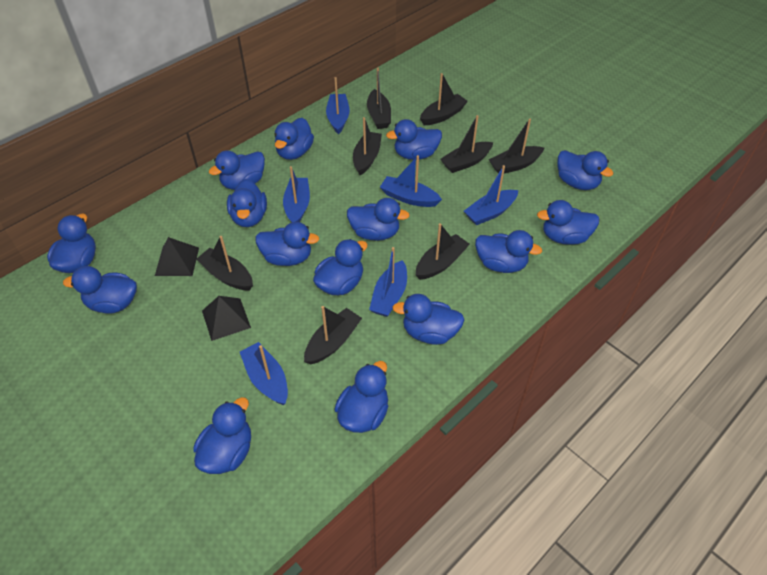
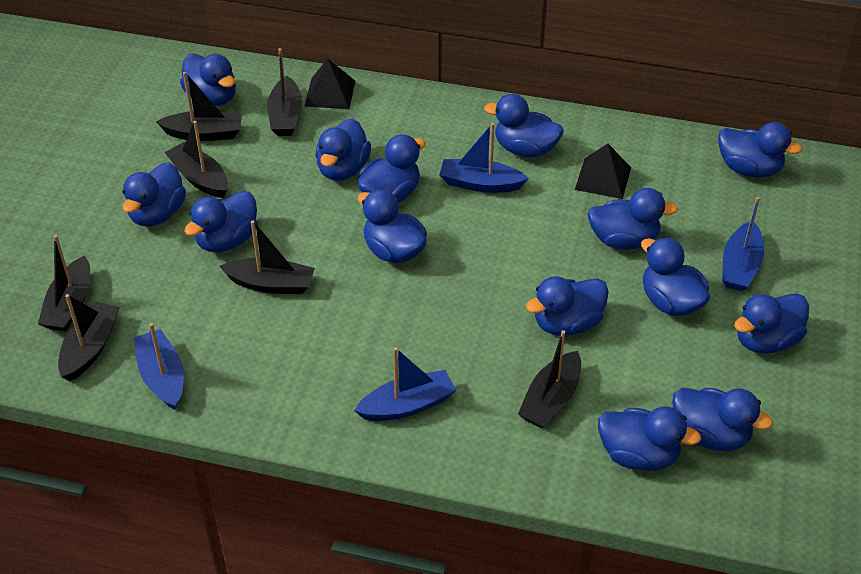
black boat: 8 -> 7
blue boat: 6 -> 4
blue duck: 15 -> 14

